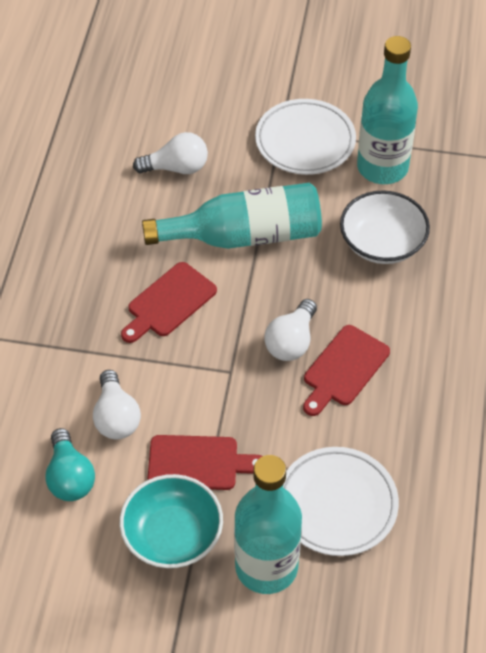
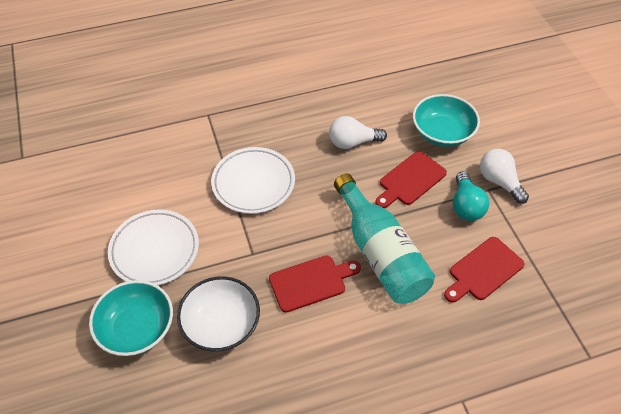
turquoise bottle: 3 -> 1
turquoise bowl: 1 -> 2
white light bulb: 3 -> 2

